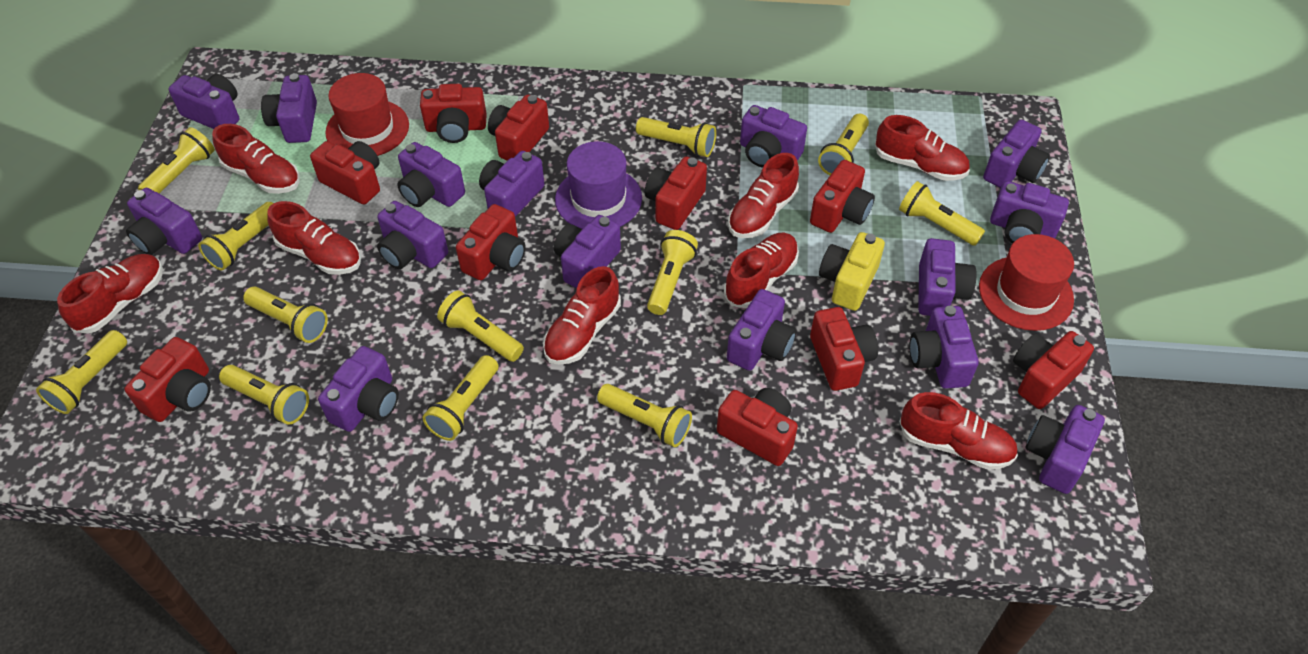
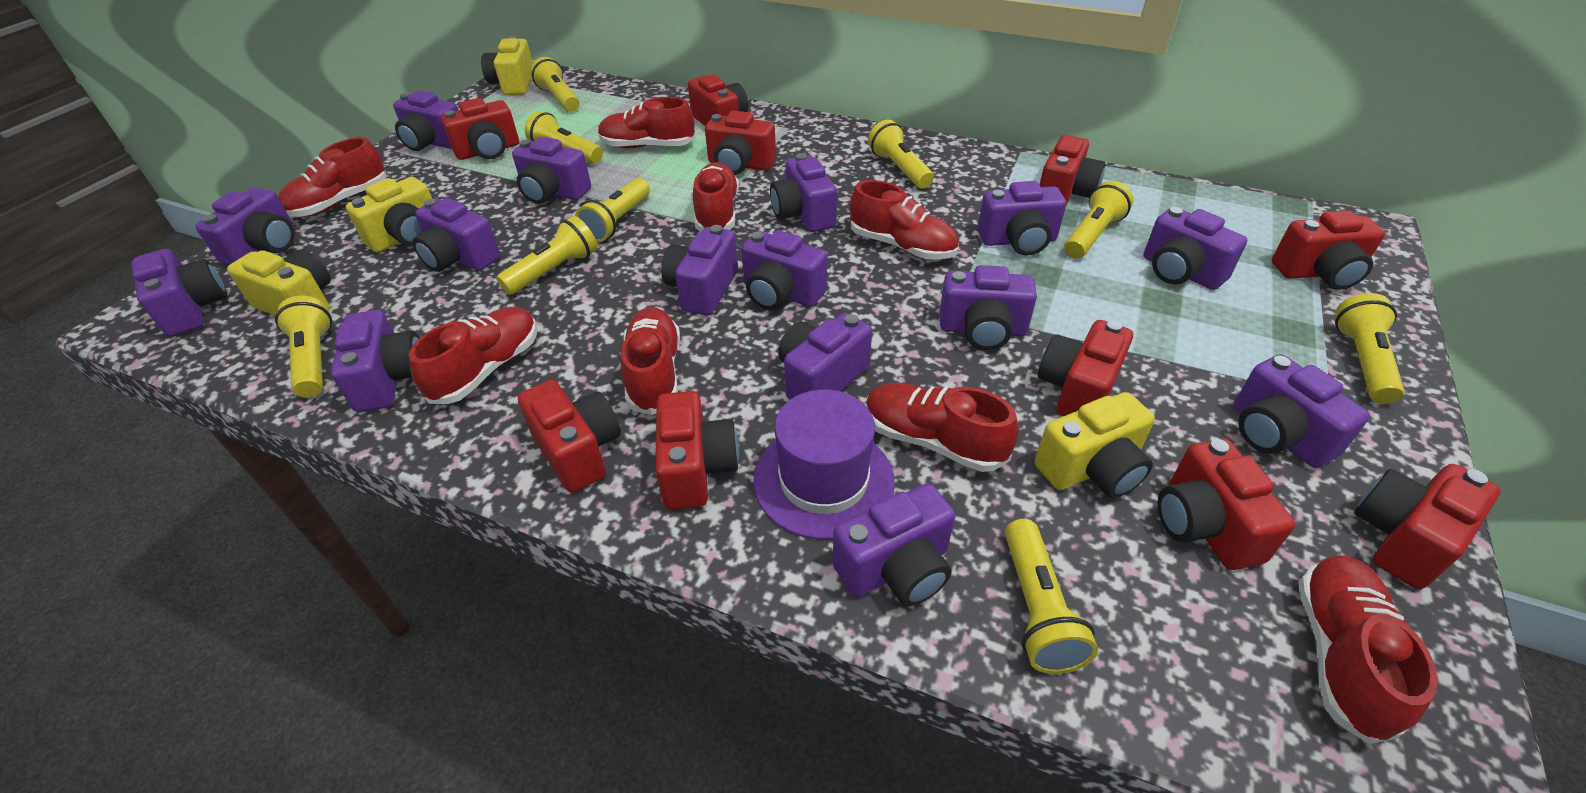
red hat: 2 -> 0
yellow camera: 1 -> 4
yellow flashlight: 12 -> 9

